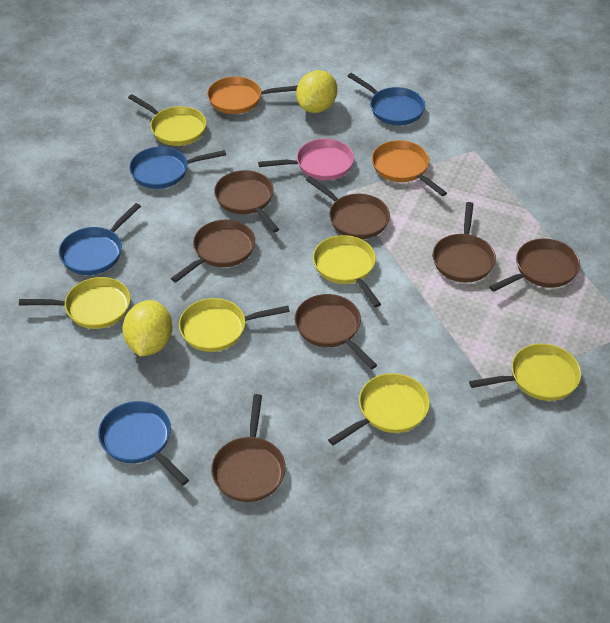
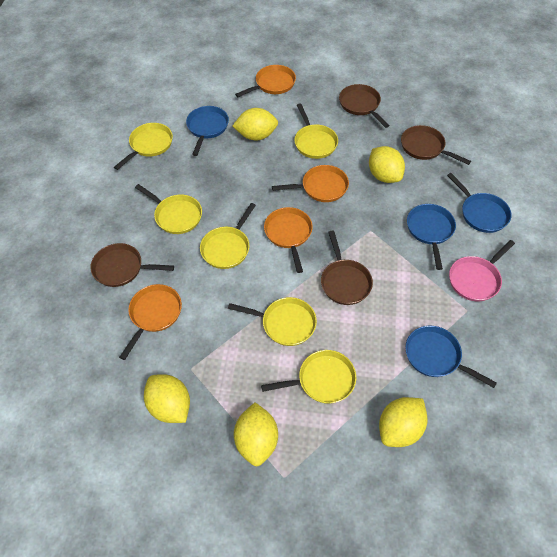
brown pan: 7 -> 4
orange pan: 2 -> 4
yellow lemon: 2 -> 5

